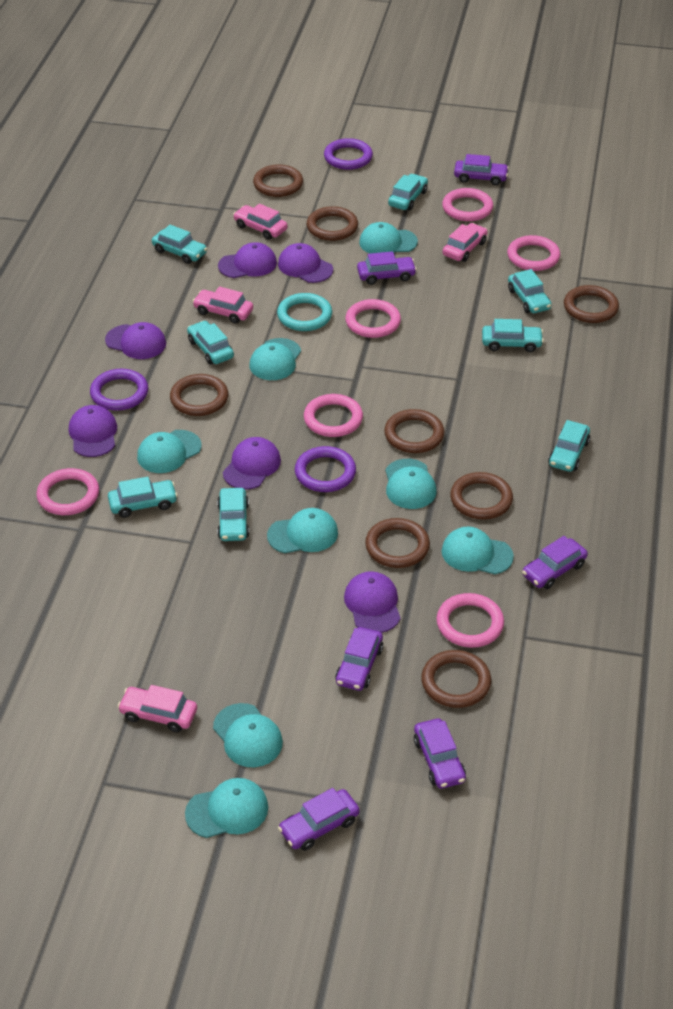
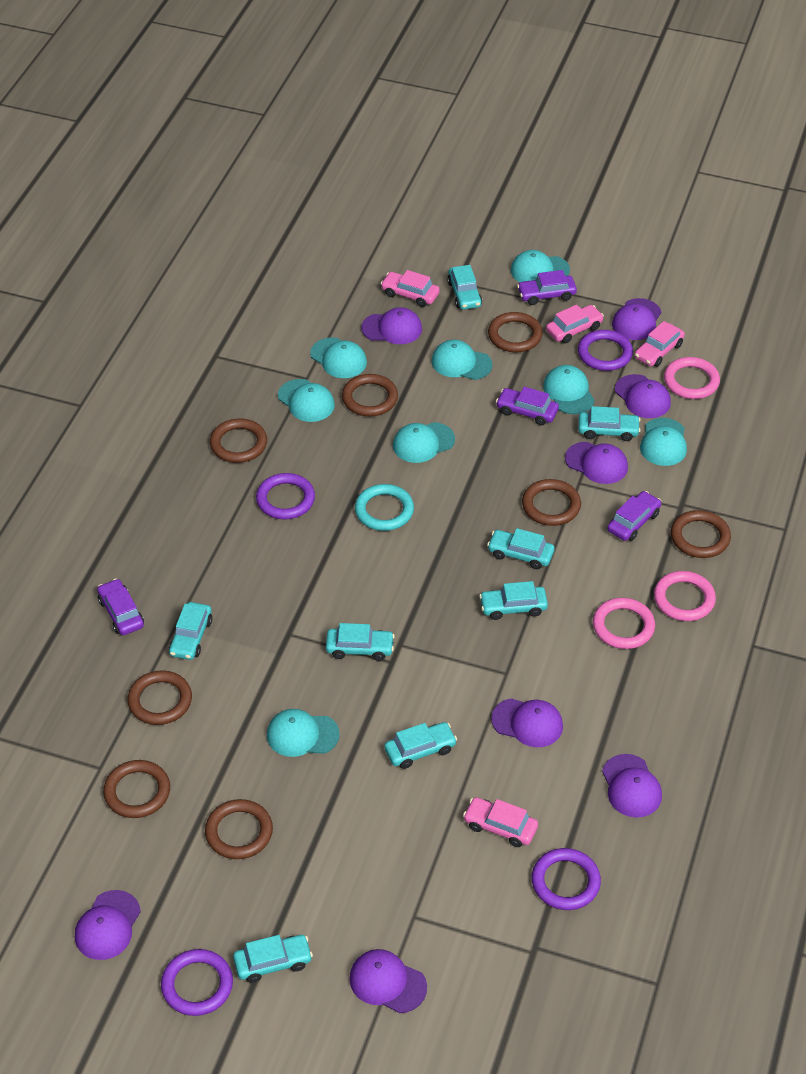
pink ring: 6 -> 3
purple cap: 6 -> 8
purple car: 6 -> 4
purple ring: 3 -> 4

